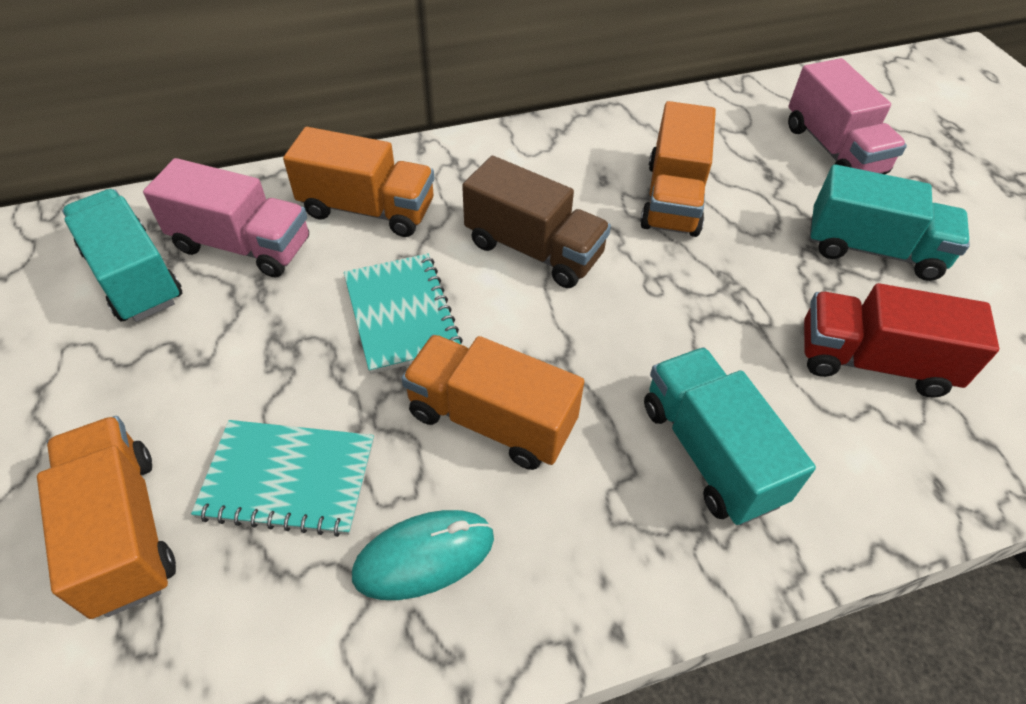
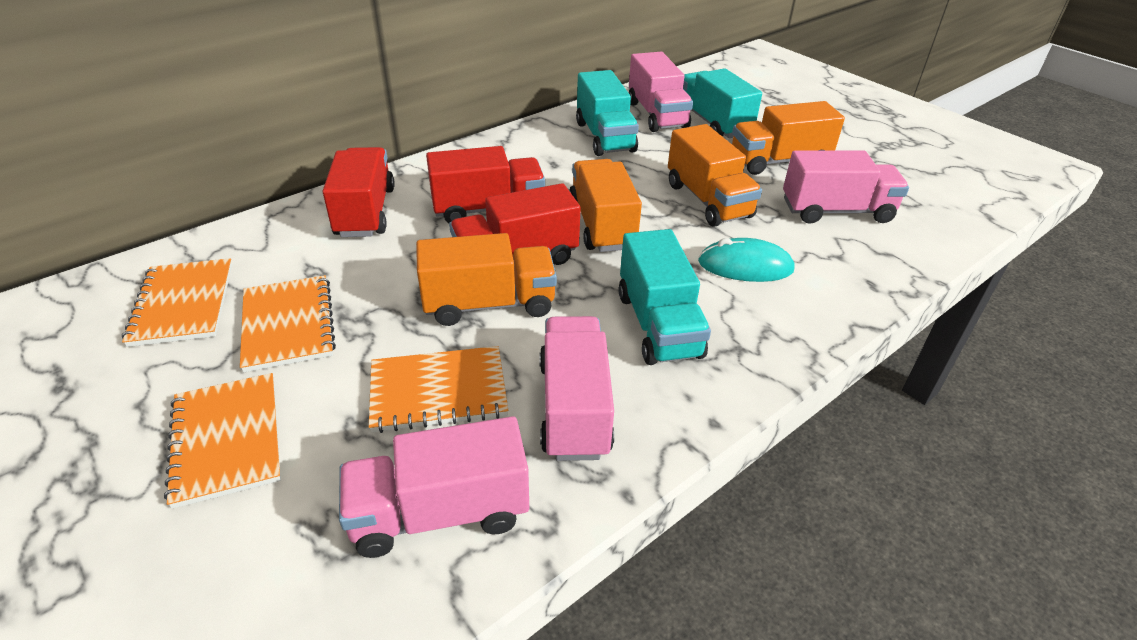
brown truck: 1 -> 0
orange notebook: 0 -> 4
pink truck: 2 -> 4
red truck: 1 -> 3
turquoise notebook: 2 -> 0

